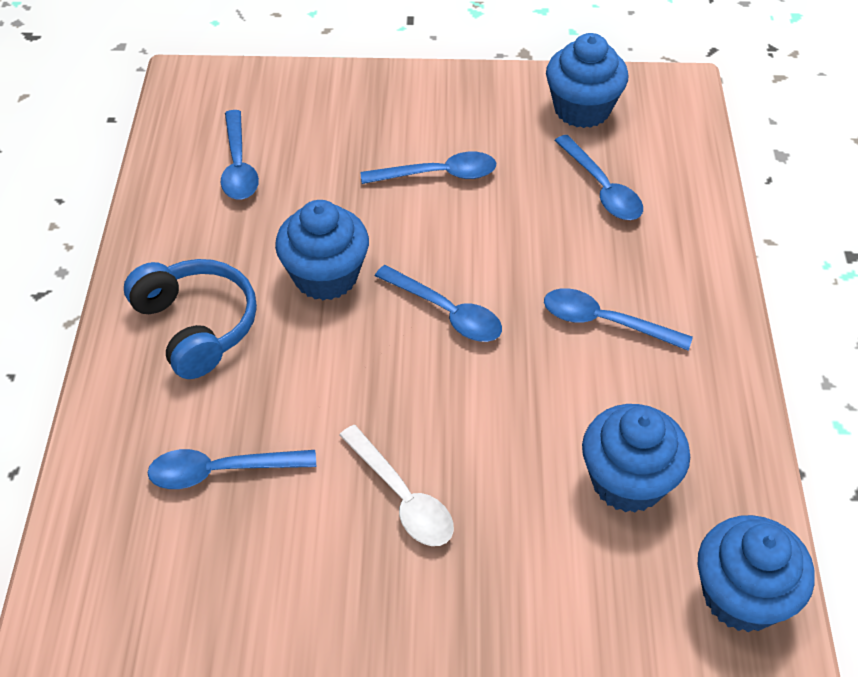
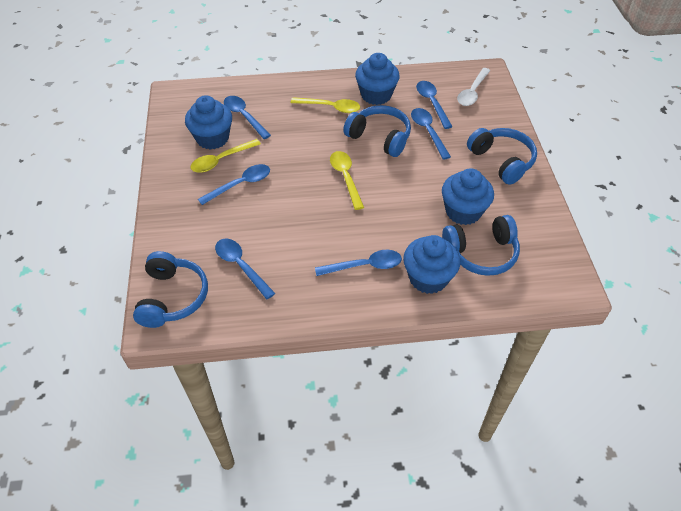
blue headphones: 1 -> 4
yellow spoon: 0 -> 3

